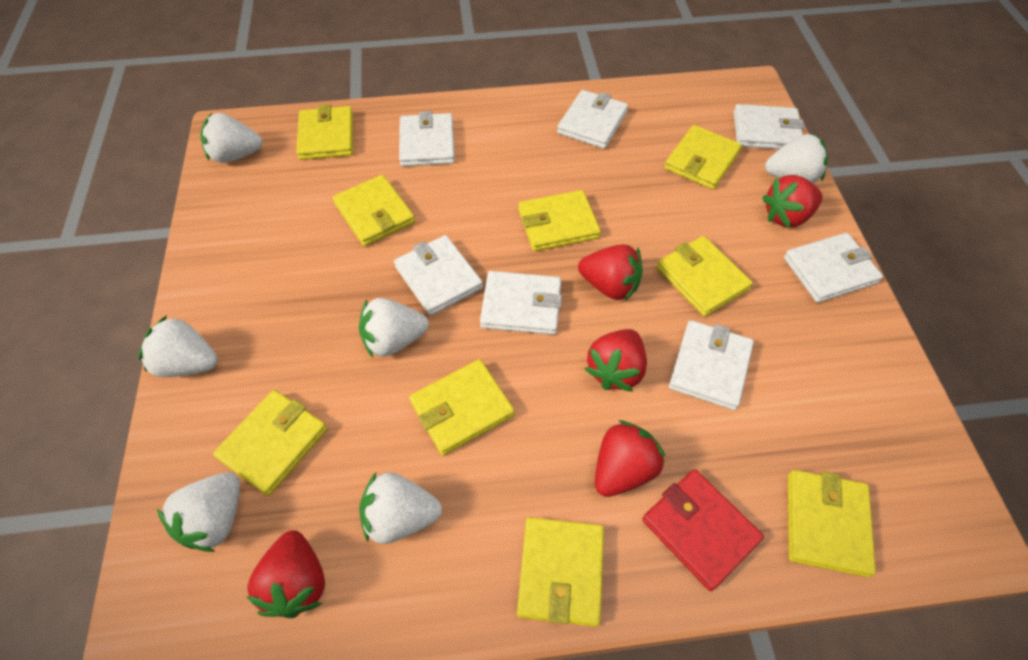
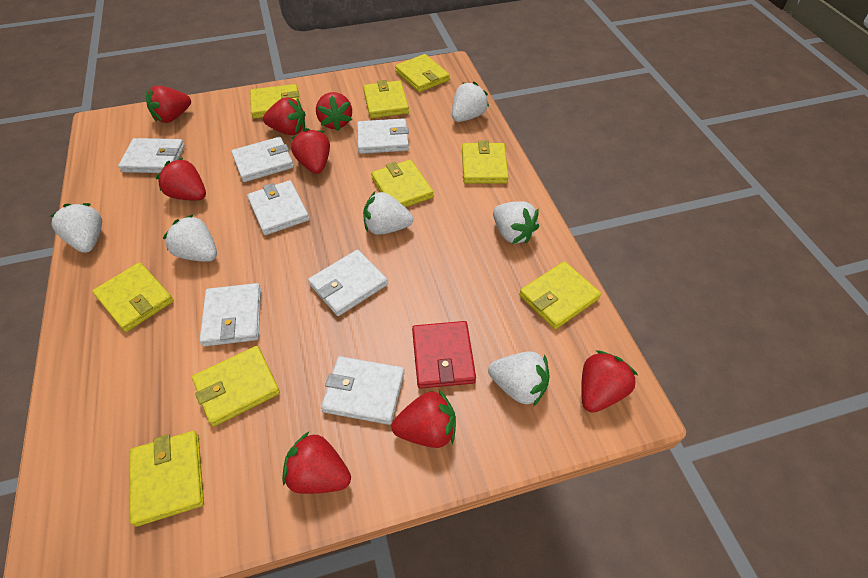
red strawberry: 5 -> 8

